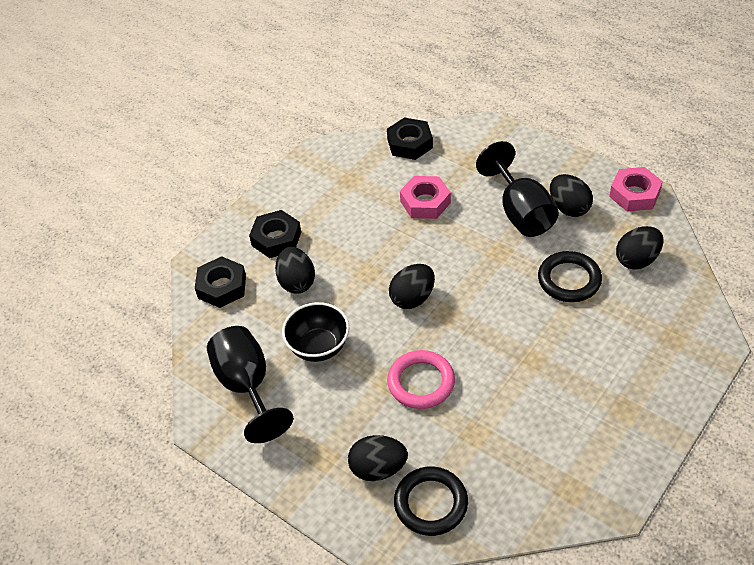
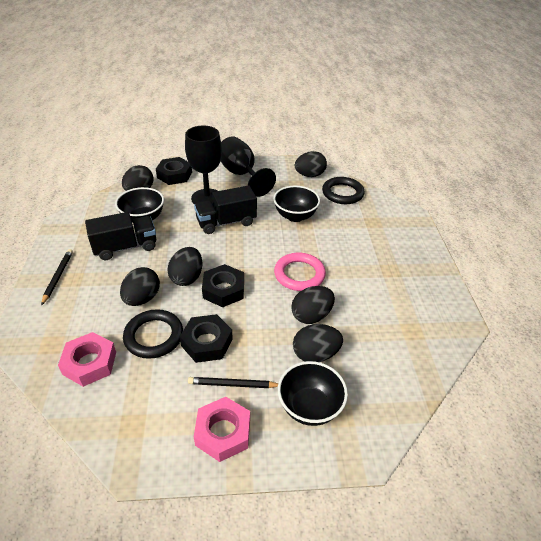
black bowl: 1 -> 3
black egg: 5 -> 6
black pencil: 0 -> 2
black truck: 0 -> 2

